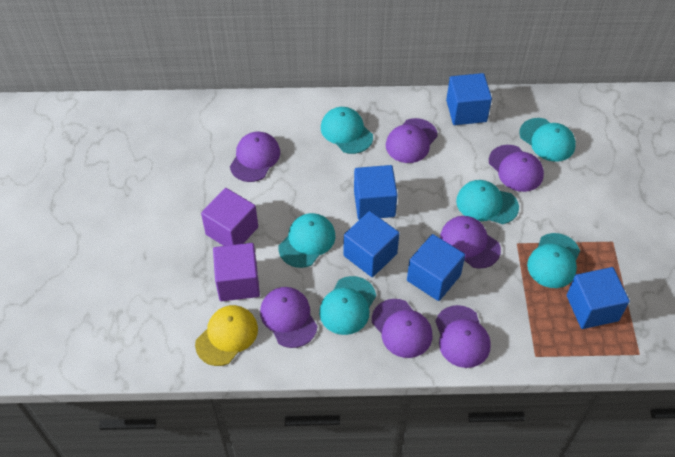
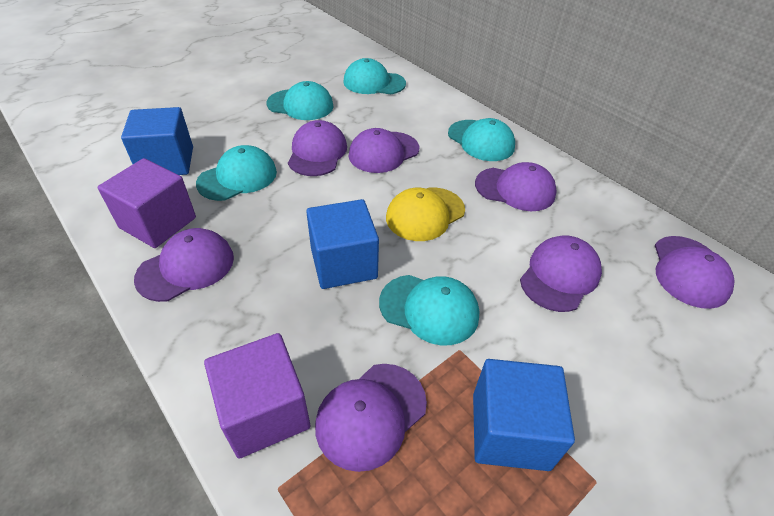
blue cube: 5 -> 3
turquoise cap: 6 -> 5

